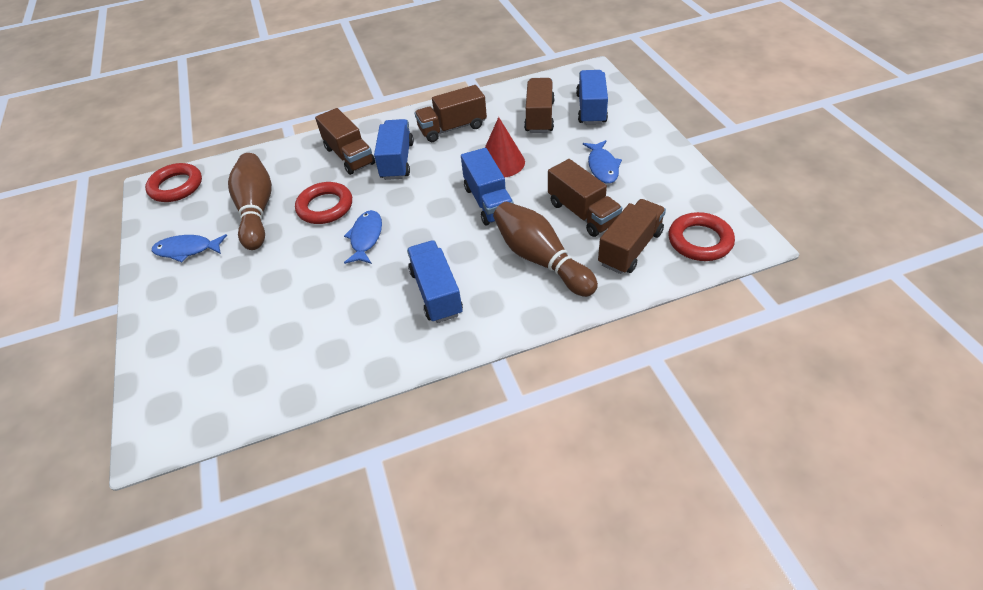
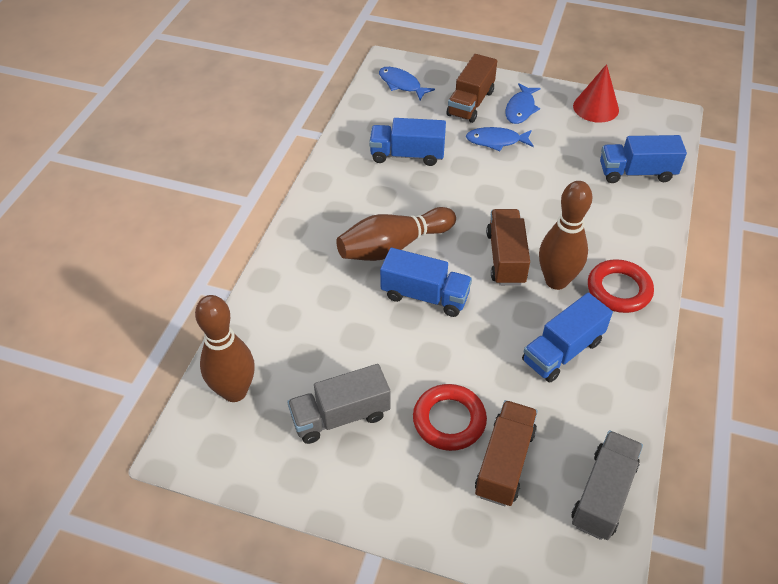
brown bowling pin: 2 -> 3
brown truck: 5 -> 3
grey truck: 0 -> 2
red ring: 3 -> 2

